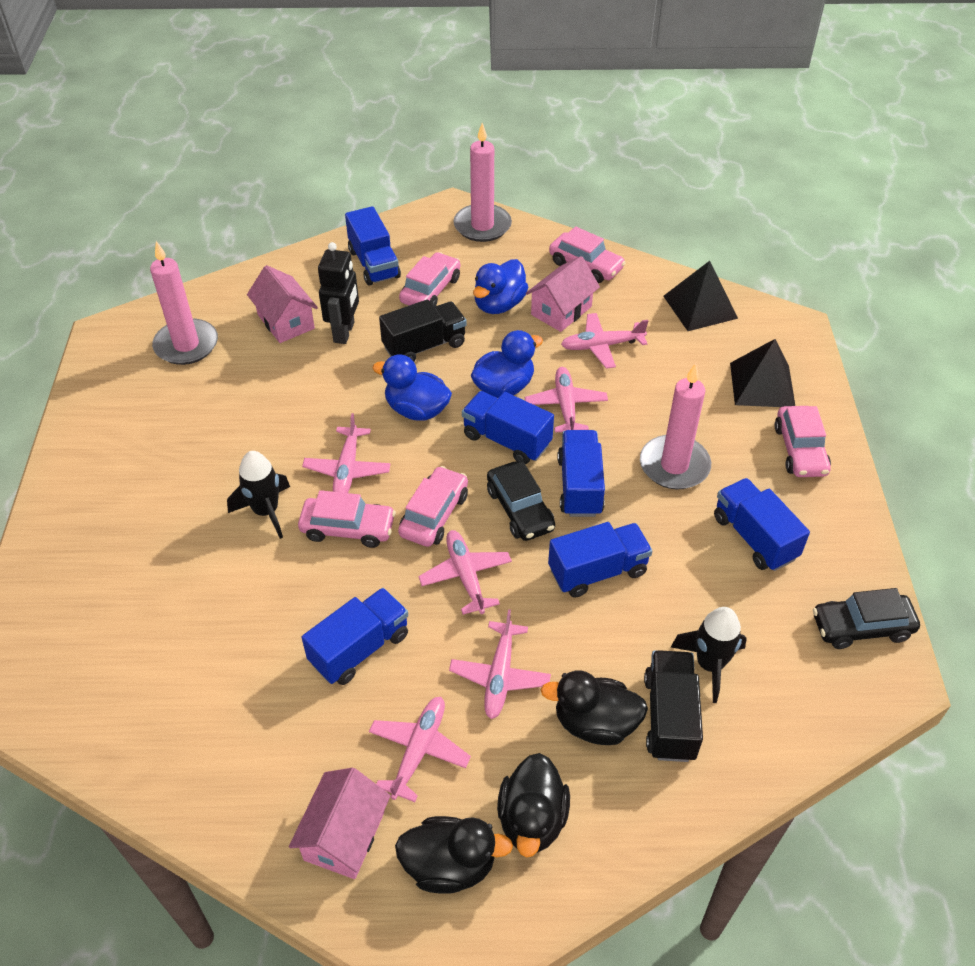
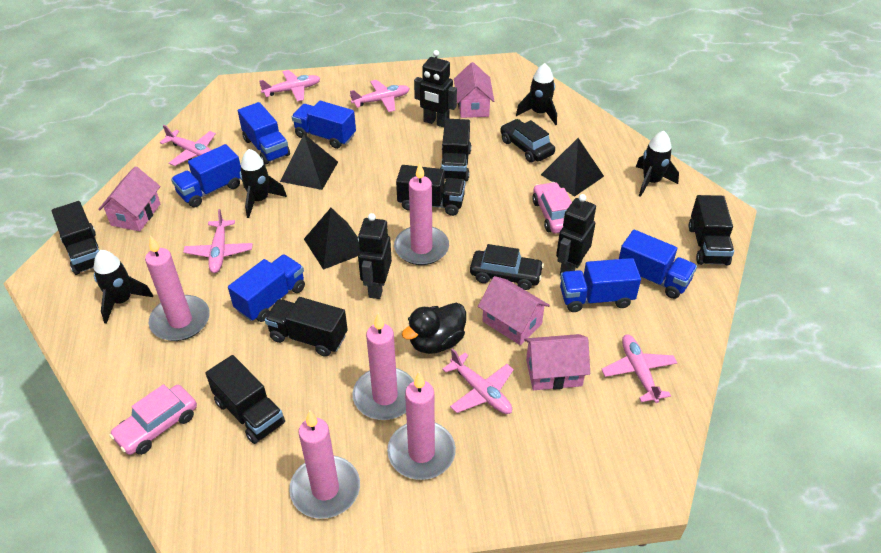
black duck: 3 -> 1
black pyramid: 2 -> 3
black robot: 1 -> 3
black rocket: 2 -> 4
black truck: 2 -> 6
blue duck: 3 -> 0
pink candle: 3 -> 5
pink car: 5 -> 2
pink house: 3 -> 4

